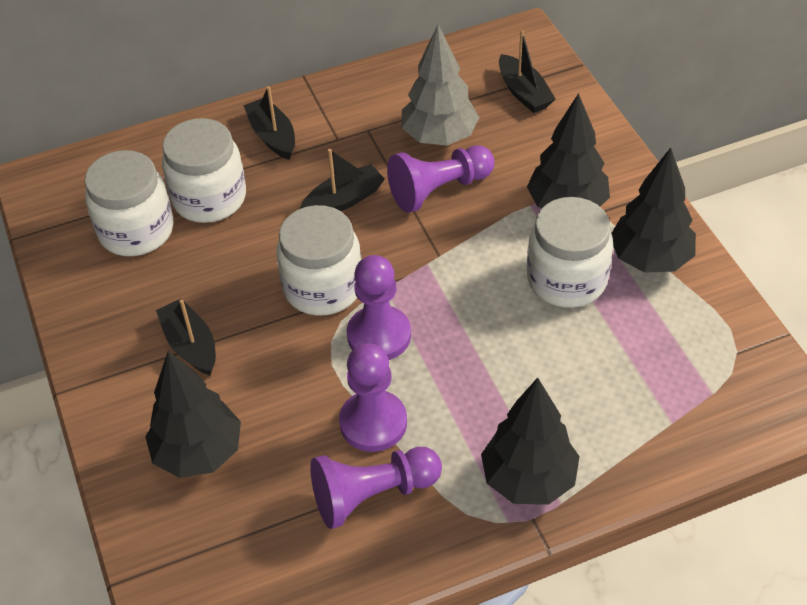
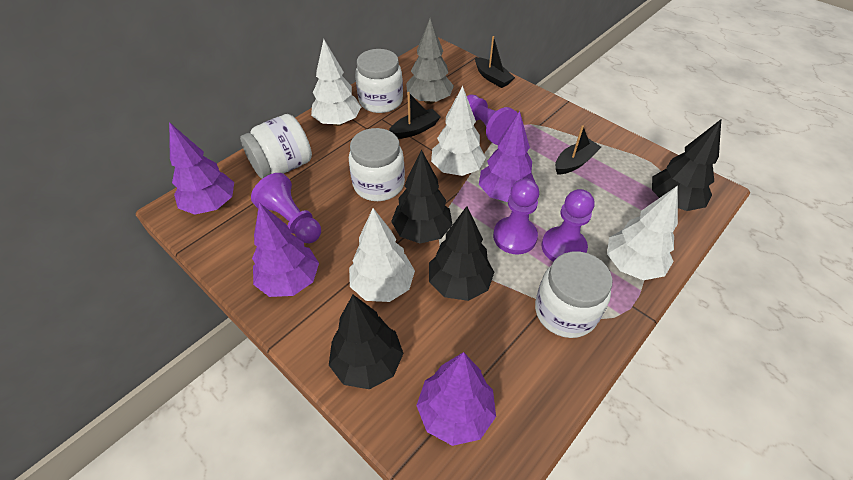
black boat: 4 -> 3
purple tree: 0 -> 4
white tree: 0 -> 4

